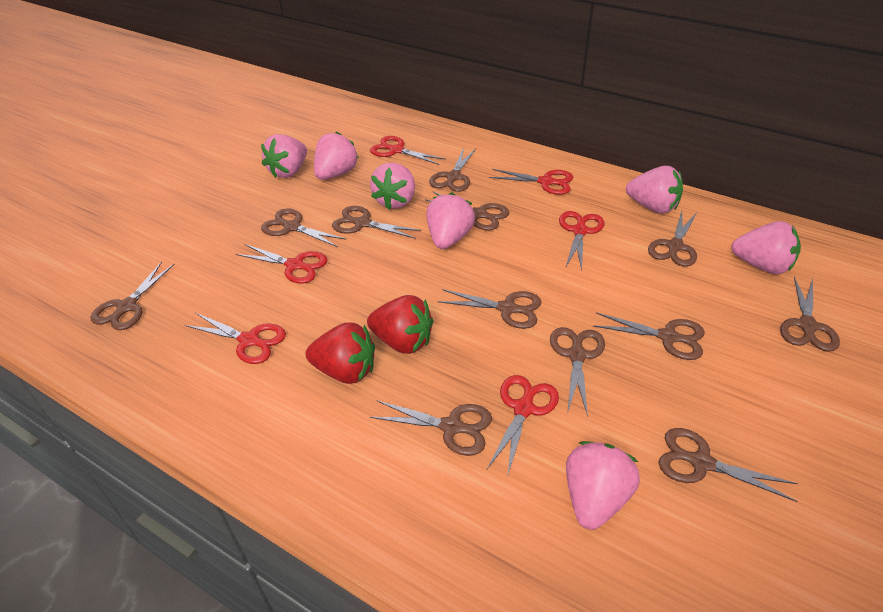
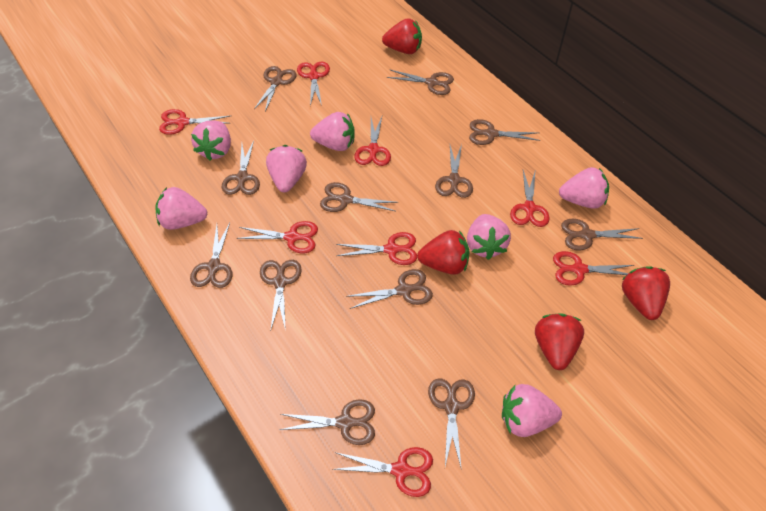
red scissors: 6 -> 8
red strawberry: 2 -> 4

